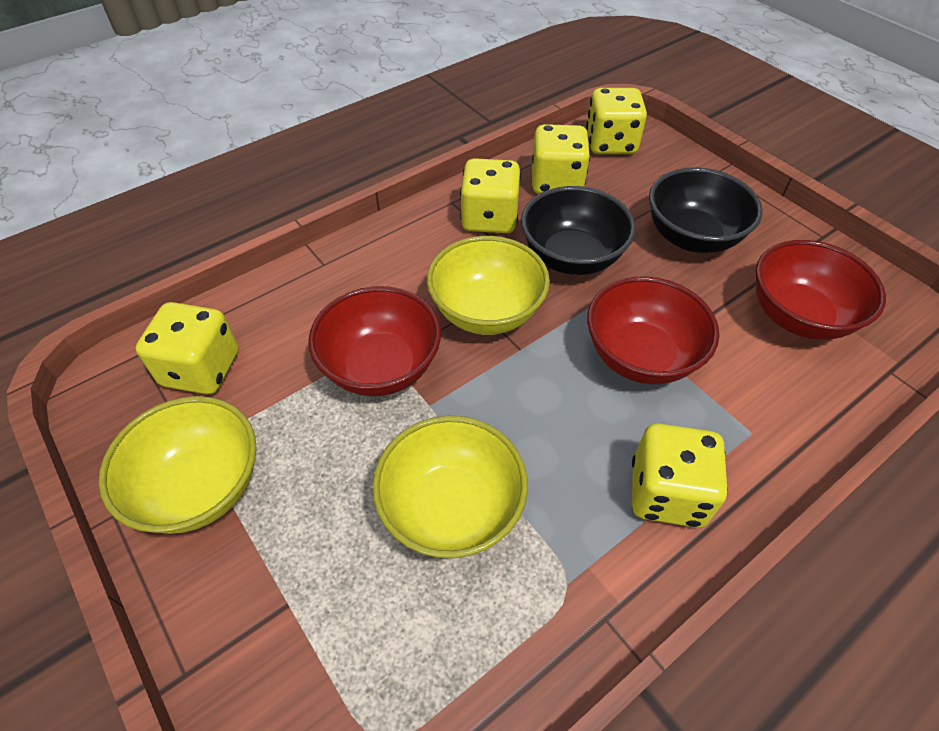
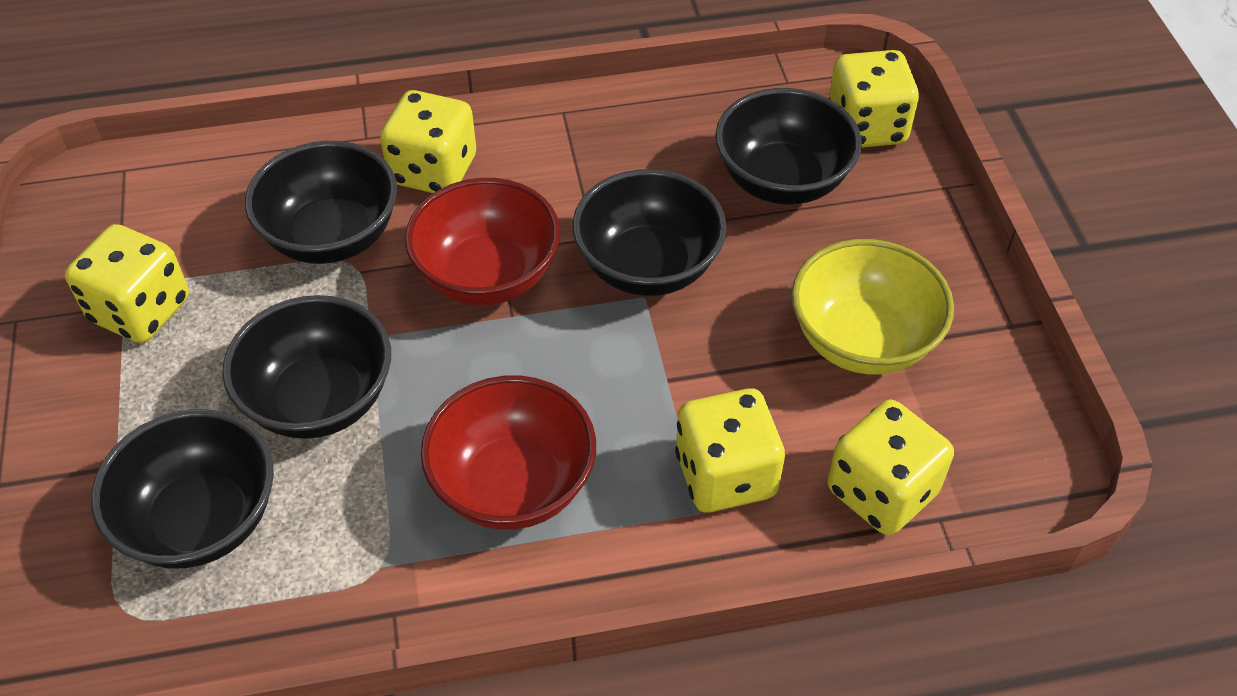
black bowl: 2 -> 5
red bowl: 3 -> 2
yellow bowl: 3 -> 1

